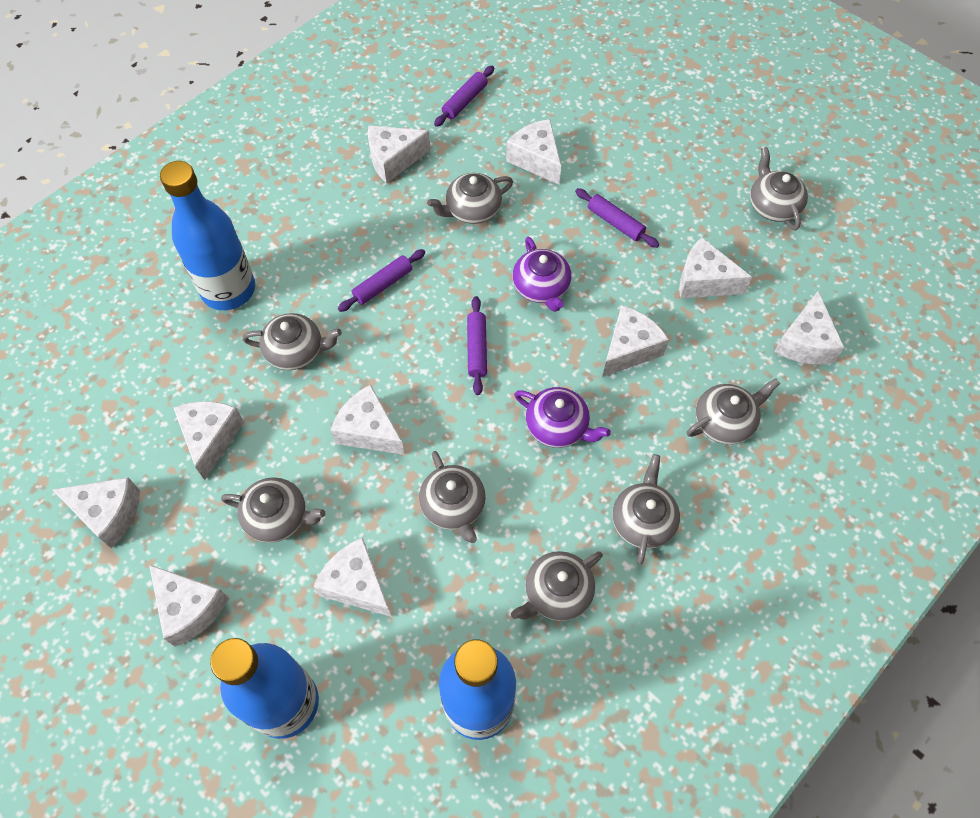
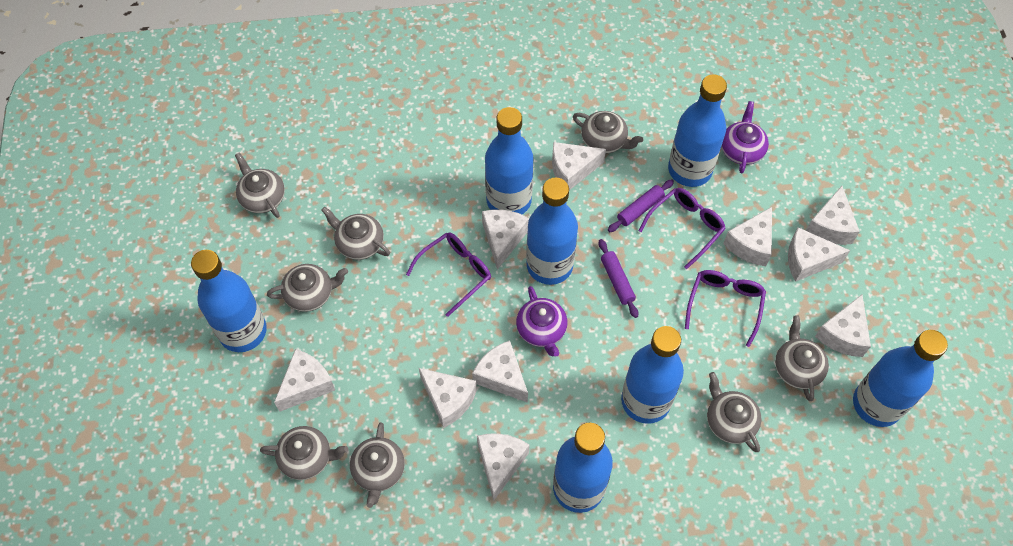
blue bottle: 3 -> 7
purple glasses: 0 -> 3
purple rolling pin: 4 -> 2

